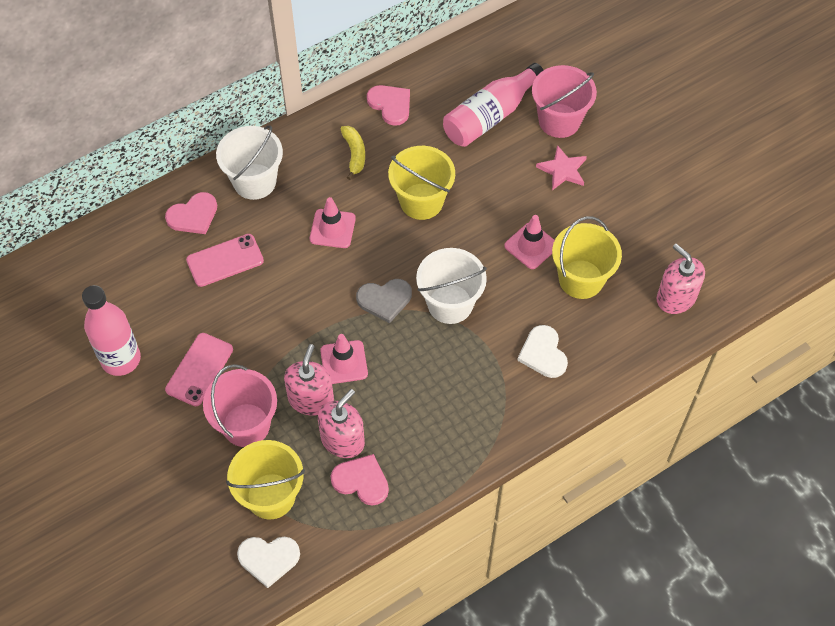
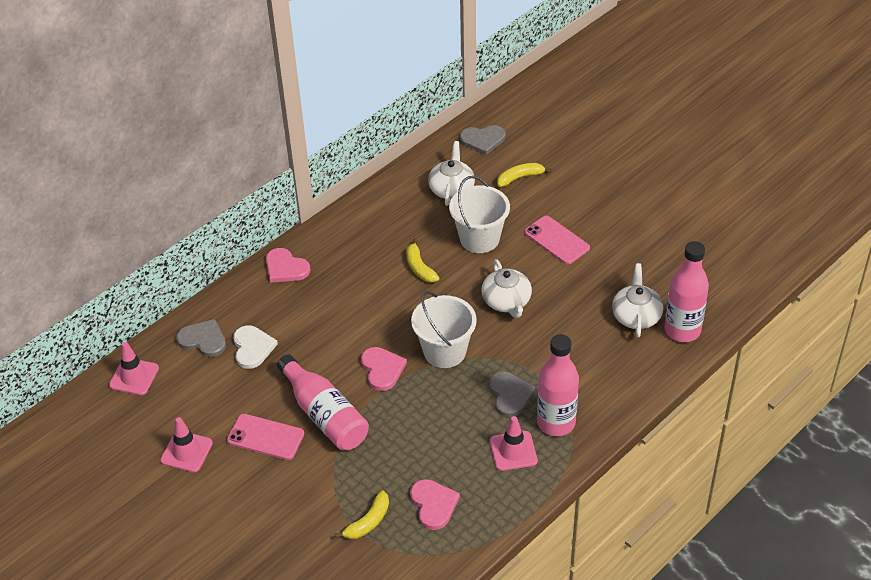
grey heart: 1 -> 3
pink bottle: 2 -> 3
pink bucket: 2 -> 0
pink soap dispenser: 3 -> 0
pink star: 1 -> 0
white heart: 2 -> 1
white teapot: 0 -> 3
yellow banana: 1 -> 3
yellow bucket: 3 -> 0

